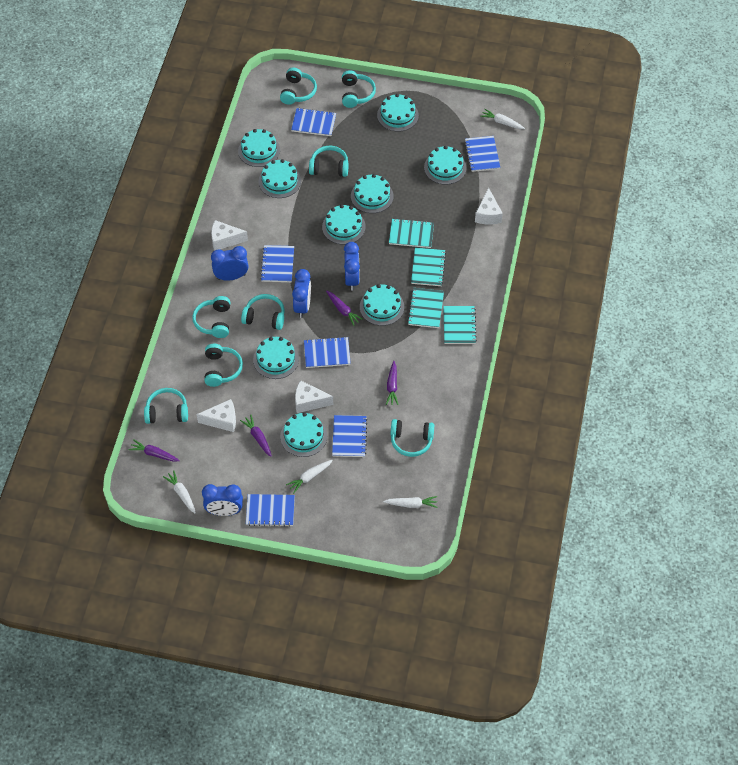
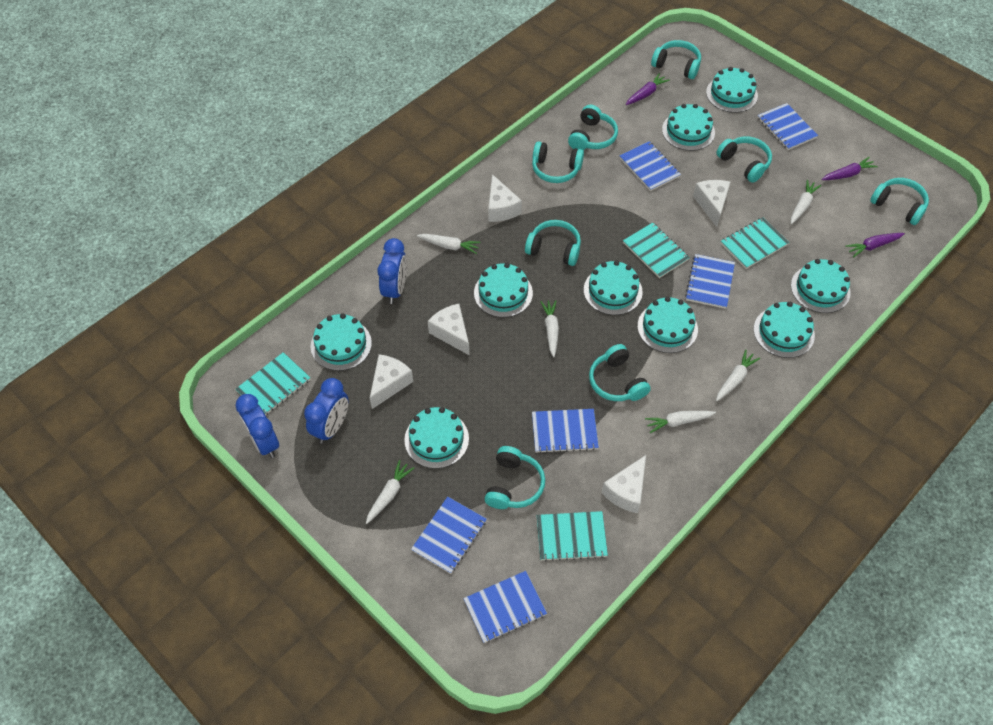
blue clock: 4 -> 3
purple carrot: 4 -> 3
white carrot: 4 -> 6
white cheese: 4 -> 5

